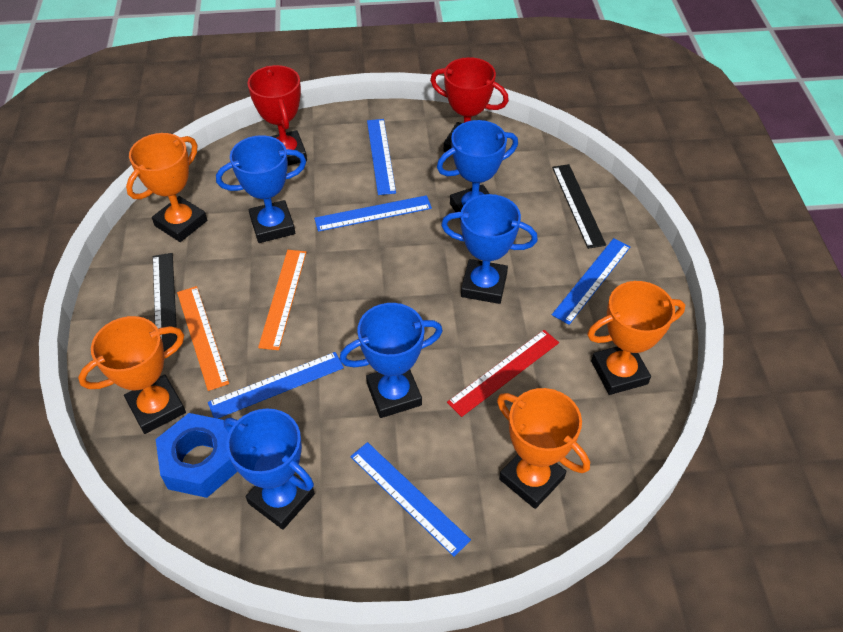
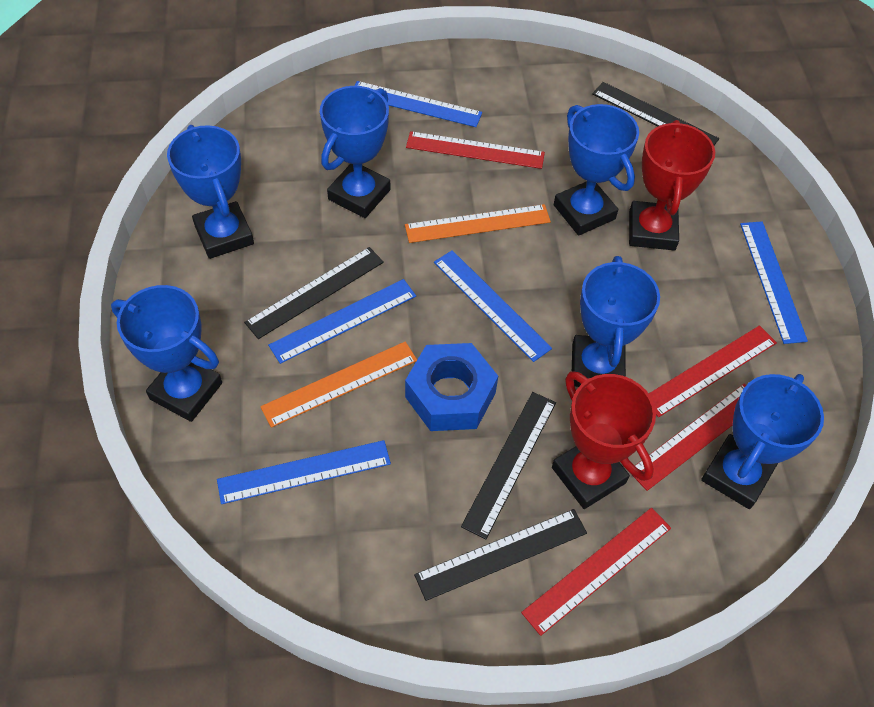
black ruler: 2 -> 4
blue trophy: 5 -> 6
orange trophy: 4 -> 0
red ruler: 1 -> 4

